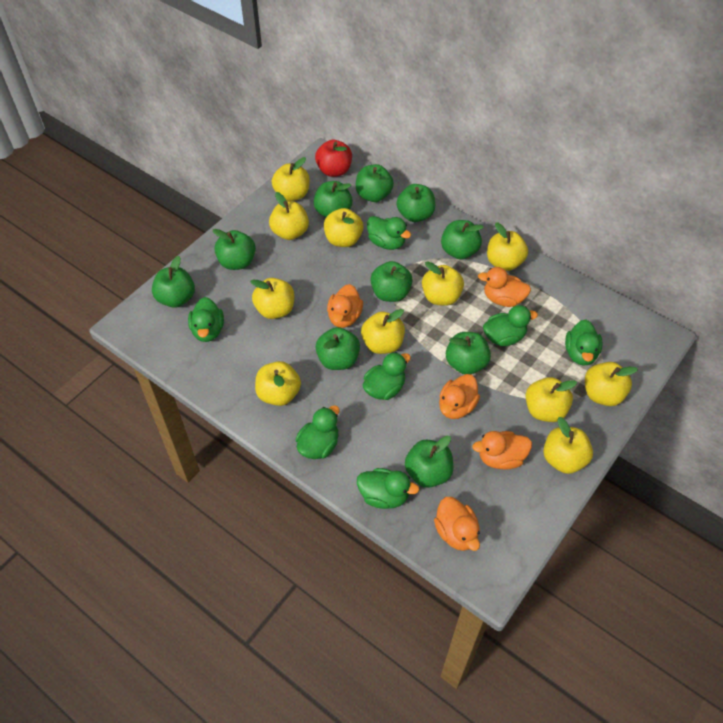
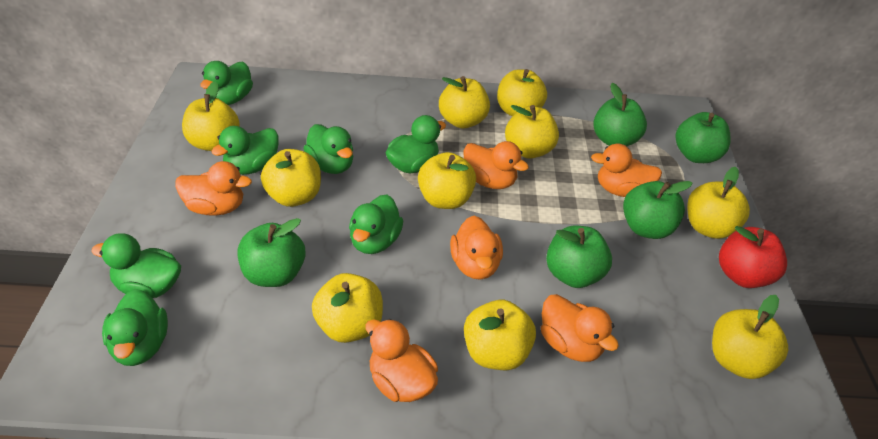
green apple: 10 -> 5
orange duck: 5 -> 6
yellow apple: 11 -> 10

